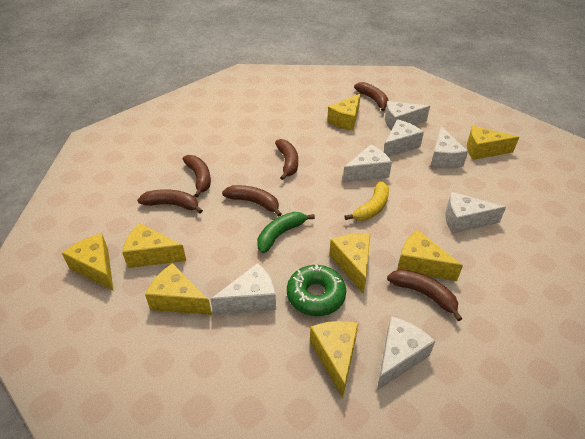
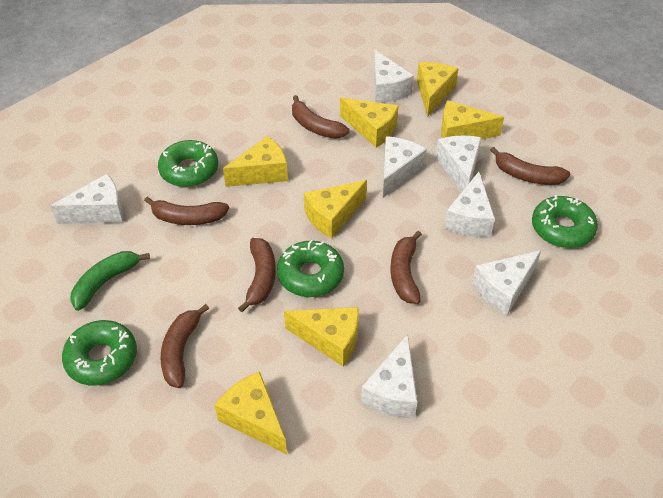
green donut: 1 -> 4
yellow banana: 1 -> 0
yellow cheese: 8 -> 7

